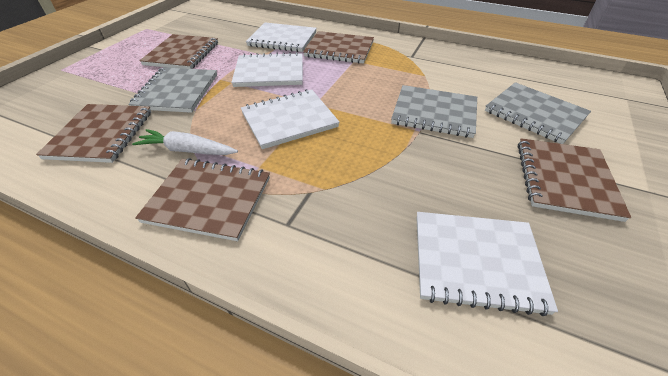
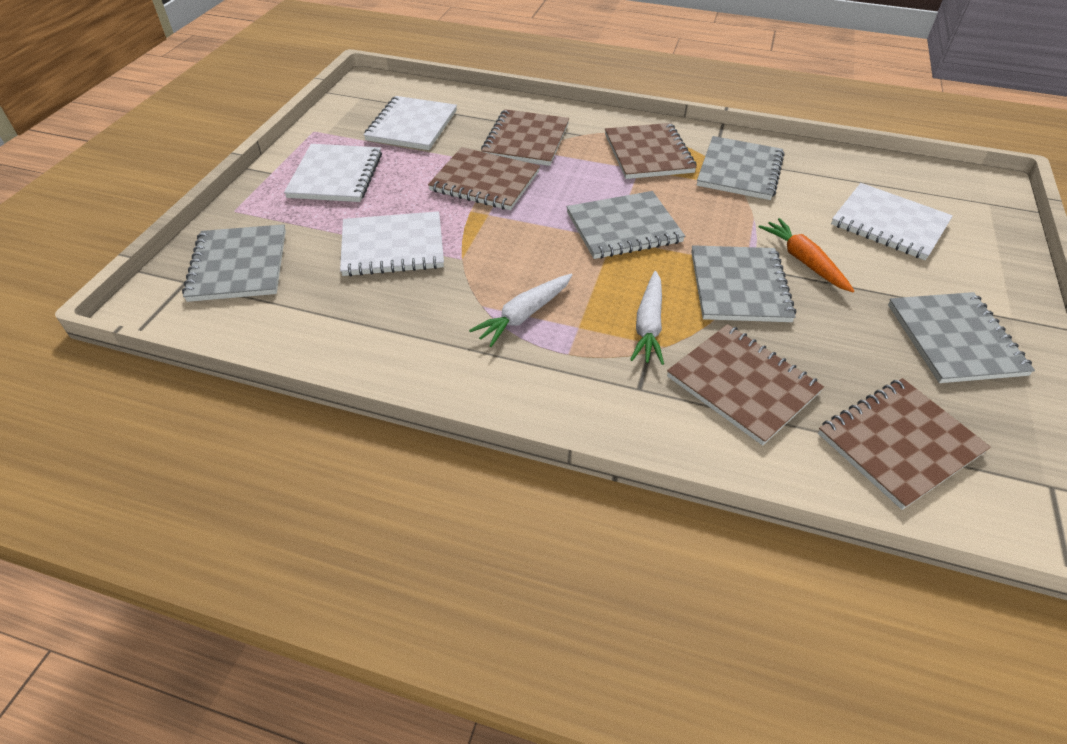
grey notebook: 3 -> 5
orange carrot: 0 -> 1
white carrot: 1 -> 2

